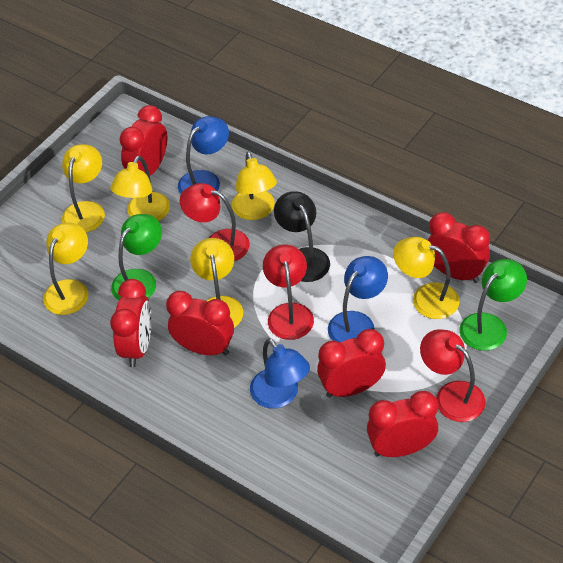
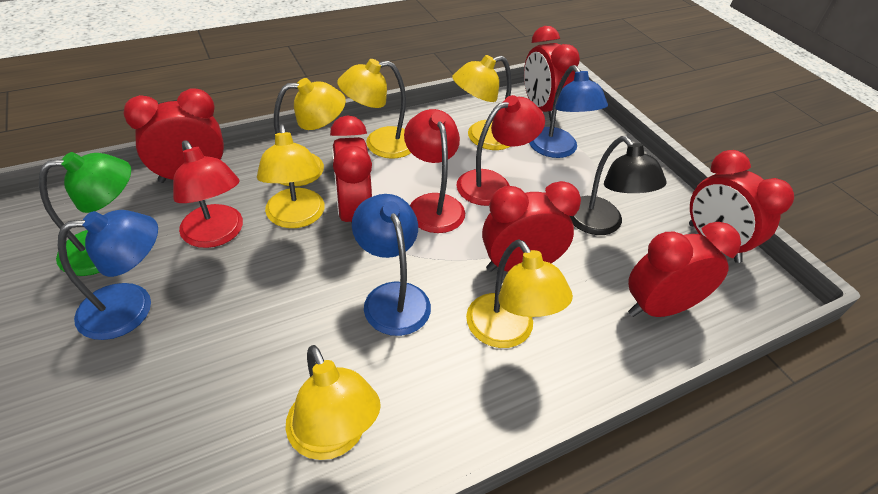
green lamp: 2 -> 1

